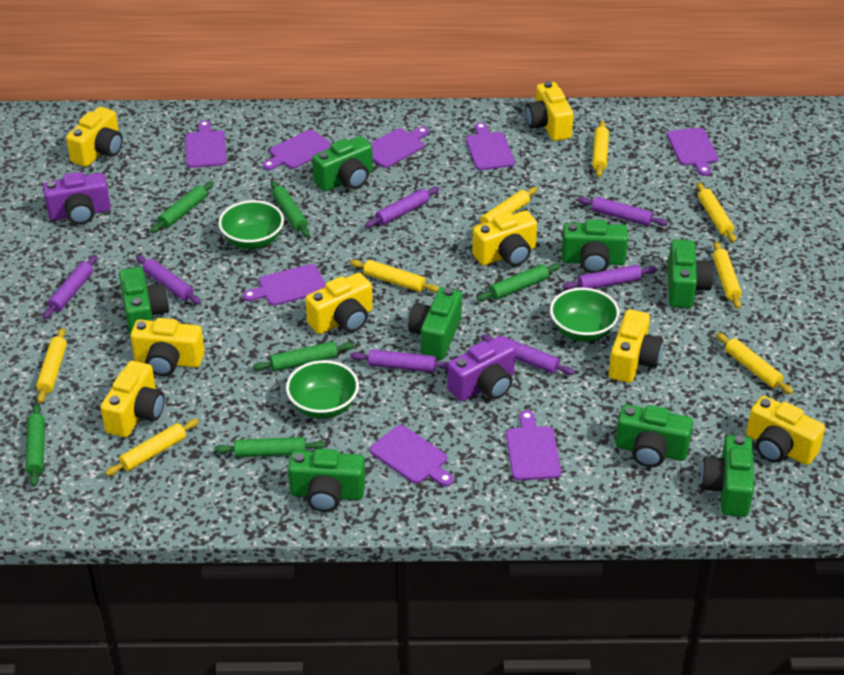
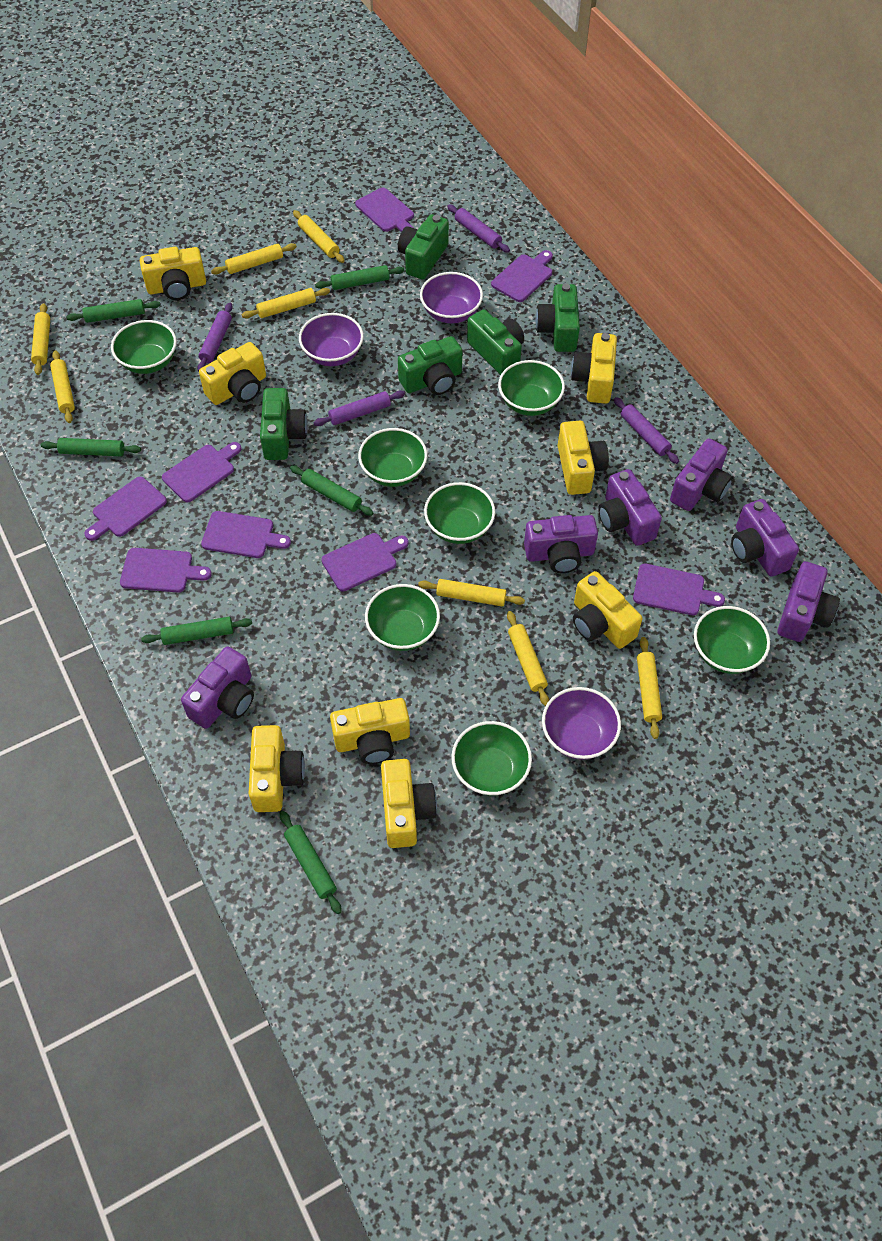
green bowl: 3 -> 7
green camera: 8 -> 5
purple bowl: 0 -> 3
purple camera: 2 -> 6
purple rolling pin: 7 -> 4

